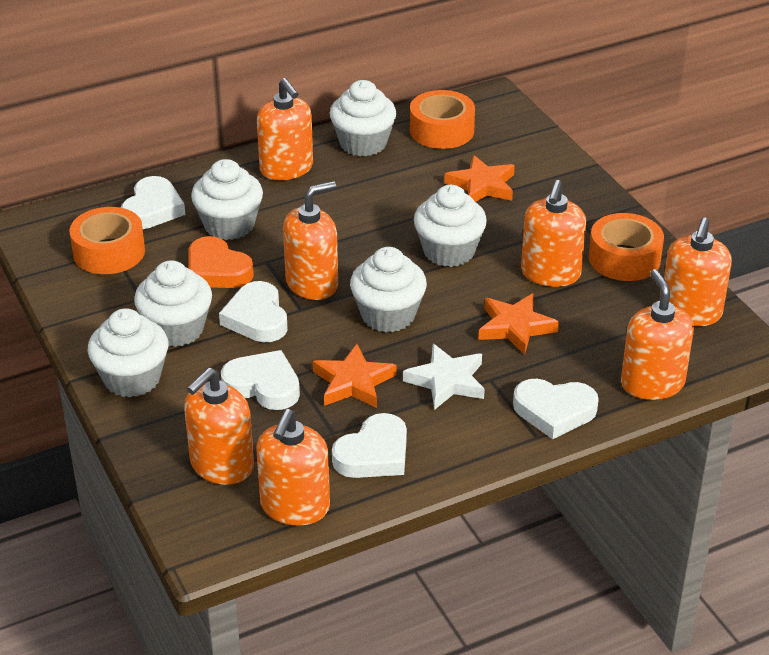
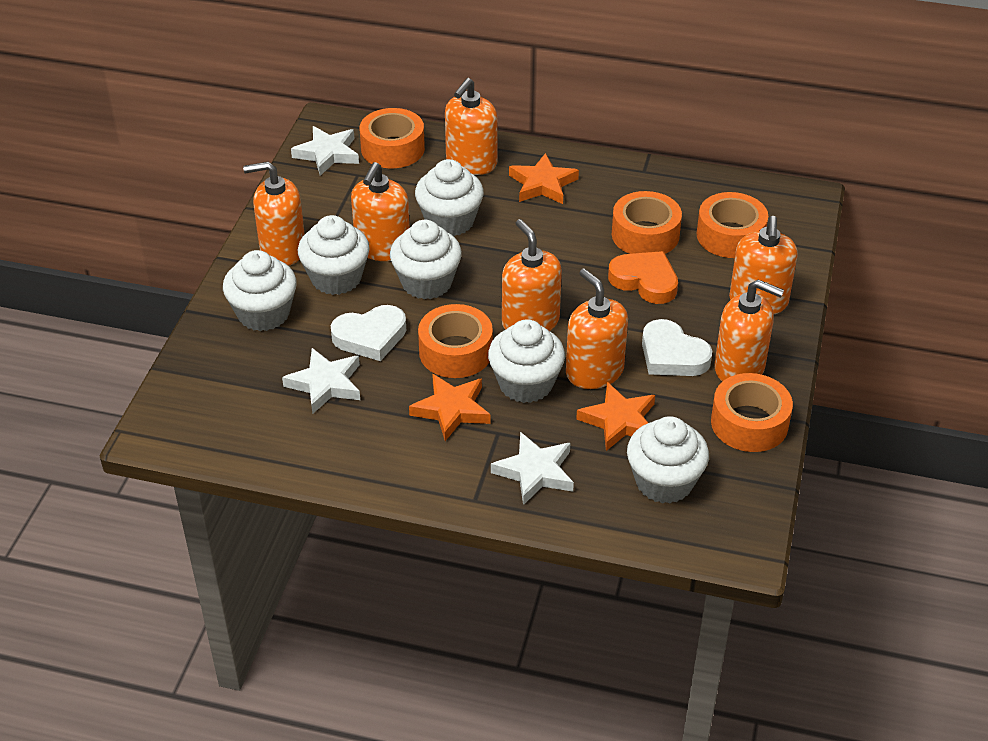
orange tape: 3 -> 5
white heart: 5 -> 2
white star: 1 -> 3

